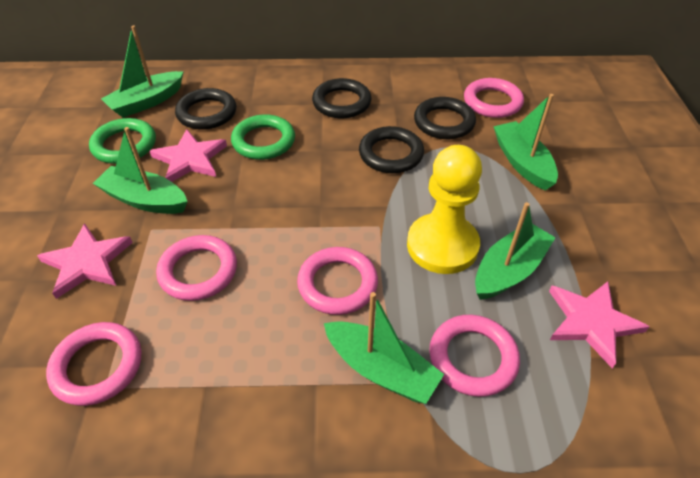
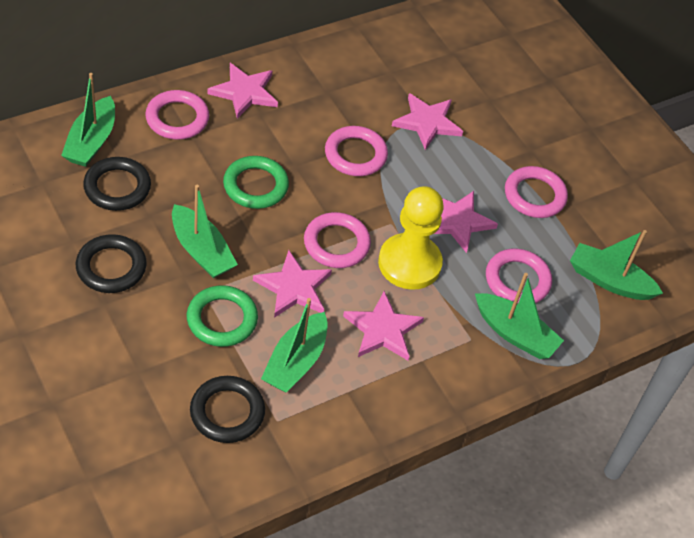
black ring: 4 -> 3
pink star: 3 -> 5

